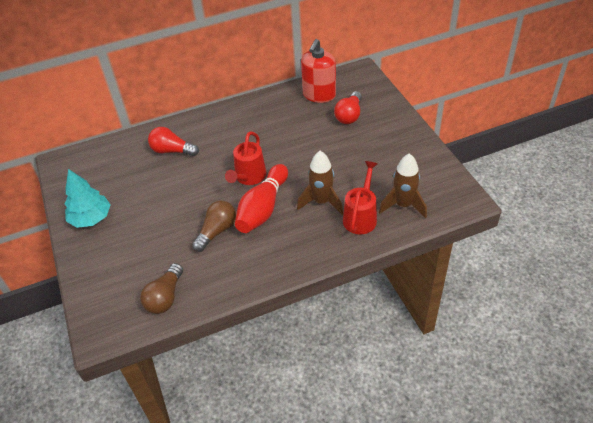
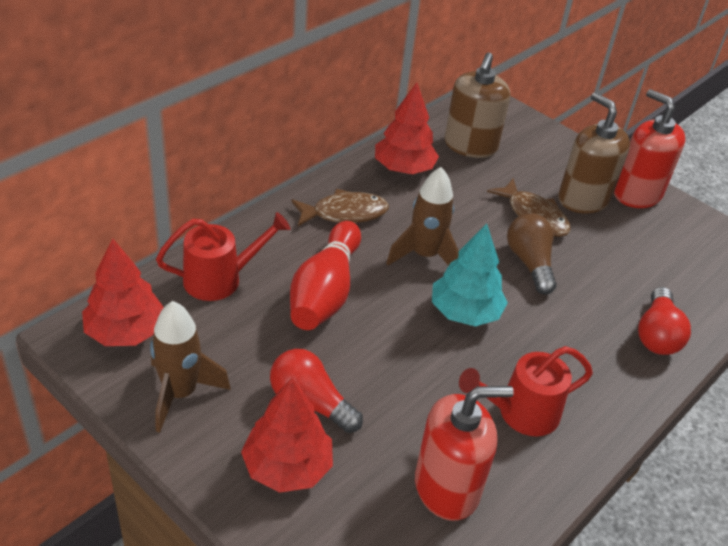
brown fish: 0 -> 2
brown light bulb: 2 -> 1
brown soap dispenser: 0 -> 2
red soap dispenser: 1 -> 2
red tree: 0 -> 3

